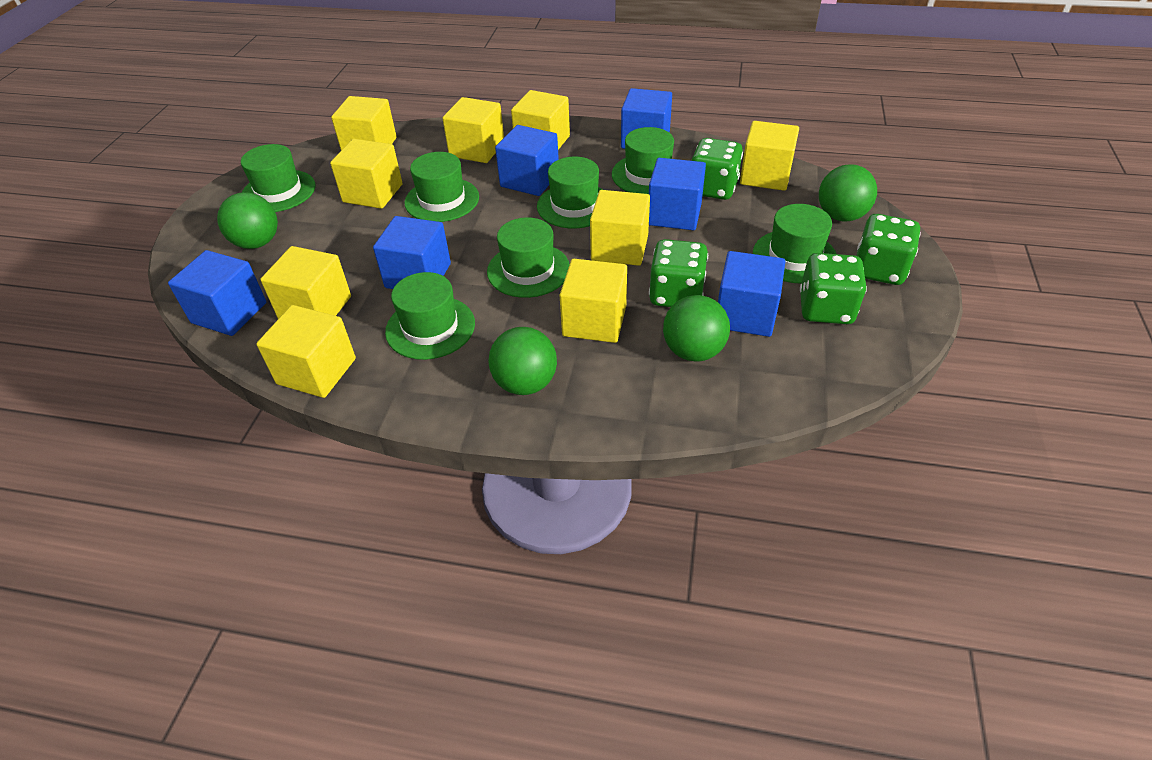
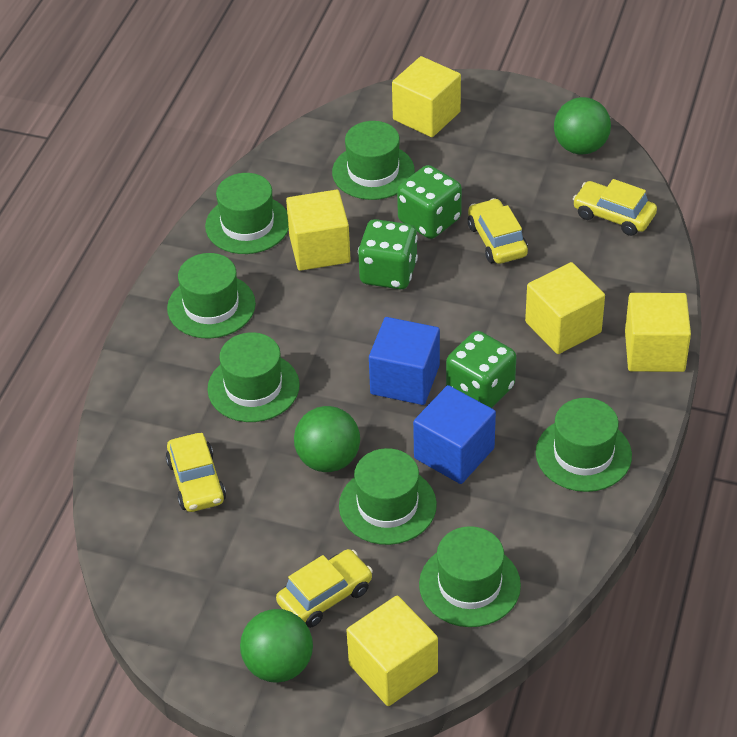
blue cube: 6 -> 2
green ball: 4 -> 3
green dice: 4 -> 3
yellow car: 0 -> 4
yellow cube: 9 -> 5

